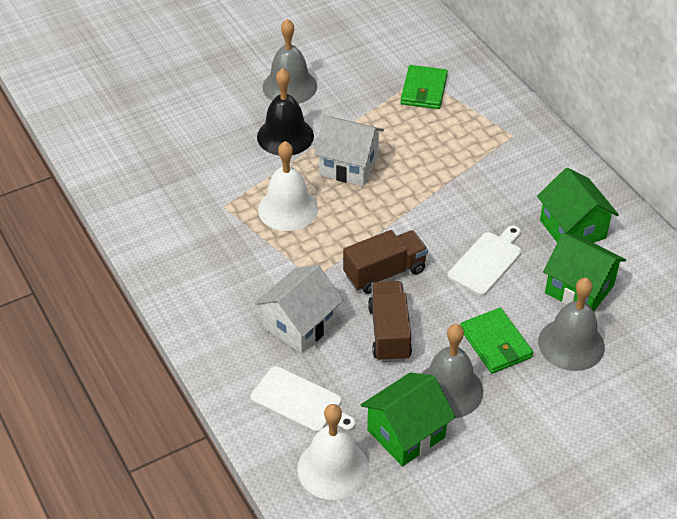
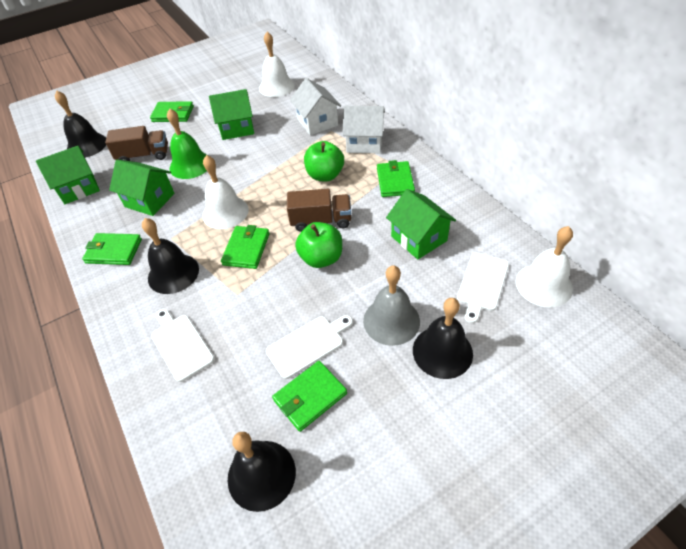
black bell: 1 -> 4
green apple: 0 -> 2
green bell: 0 -> 1
green house: 3 -> 4
green wallet: 2 -> 5
grey bell: 3 -> 1
white bell: 2 -> 3
white cutting board: 2 -> 3

